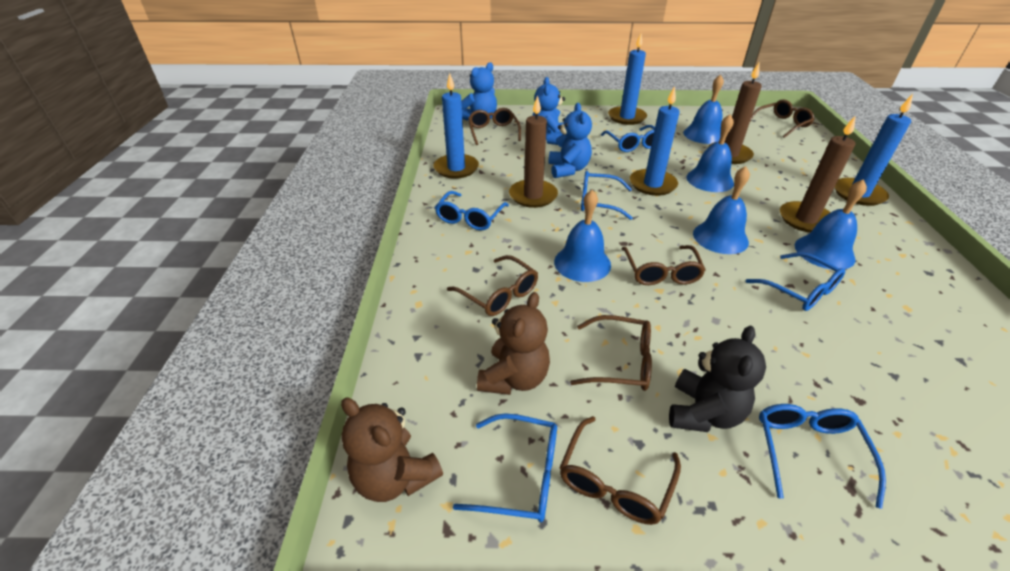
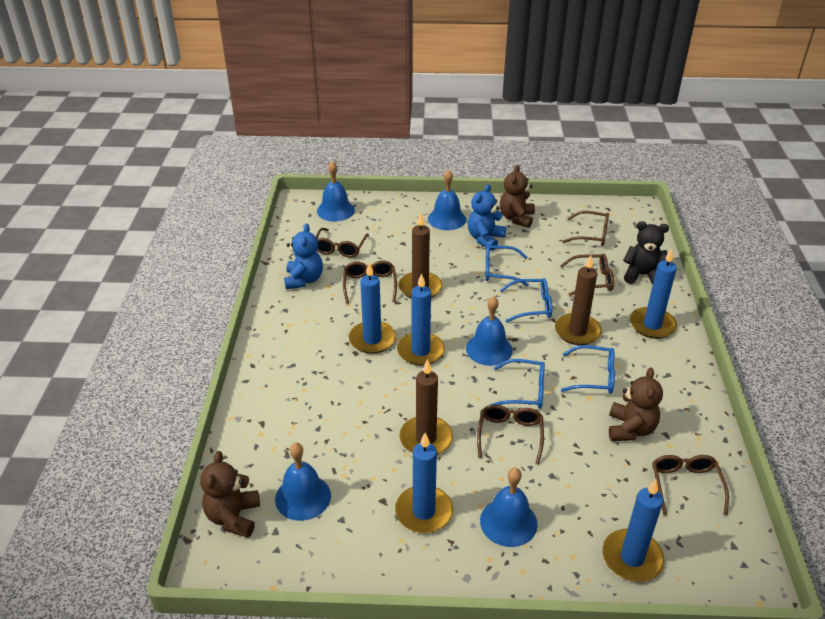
blue candle: 4 -> 5
blue glasses: 6 -> 4
blue teddy bear: 3 -> 2
brown teddy bear: 2 -> 3

